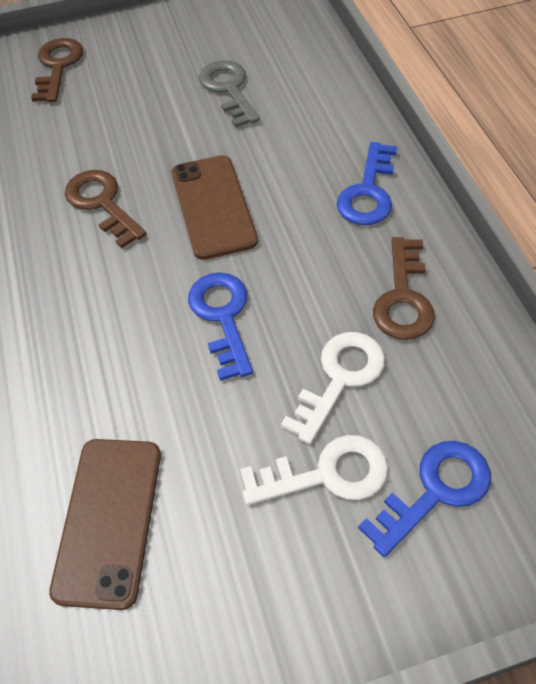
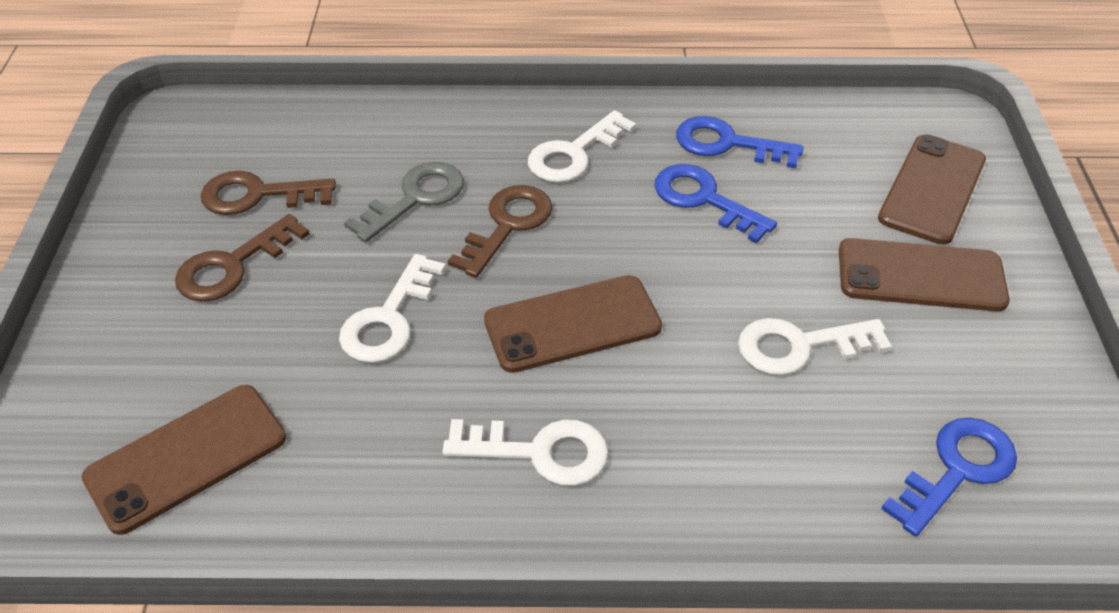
brown phone: 2 -> 4
white key: 2 -> 4

